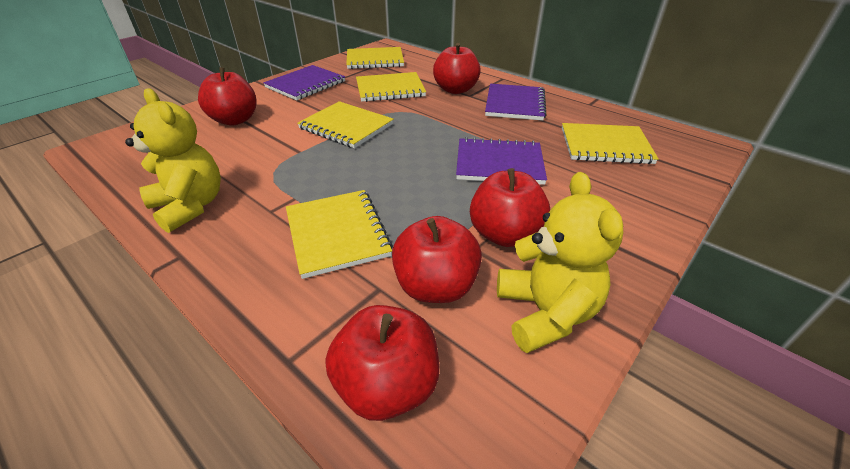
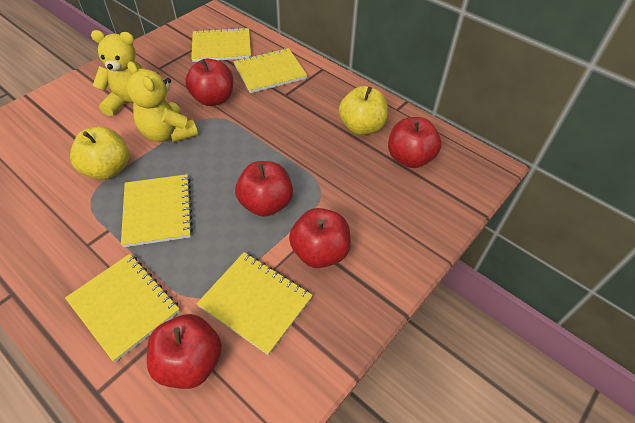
purple notebook: 3 -> 0
yellow apple: 0 -> 2

